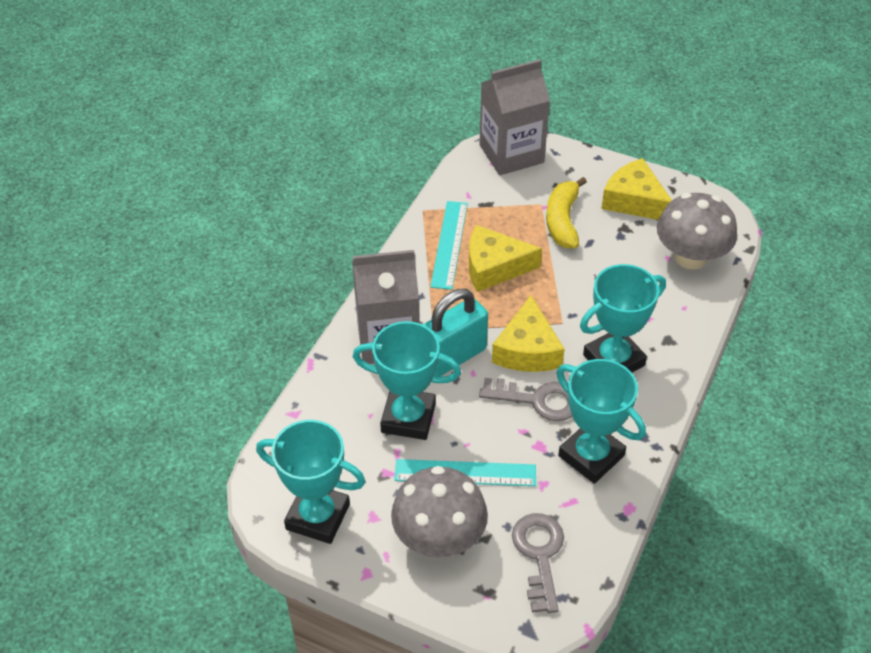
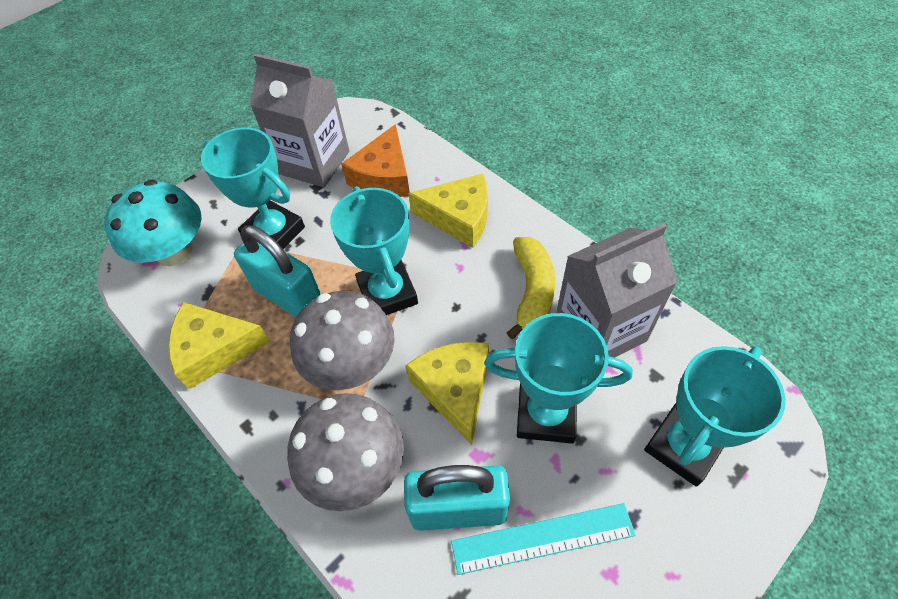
grey key: 2 -> 0
orange cheese: 0 -> 1
turquoise mushroom: 0 -> 1
turquoise padlock: 1 -> 2
turquoise ruler: 2 -> 1

